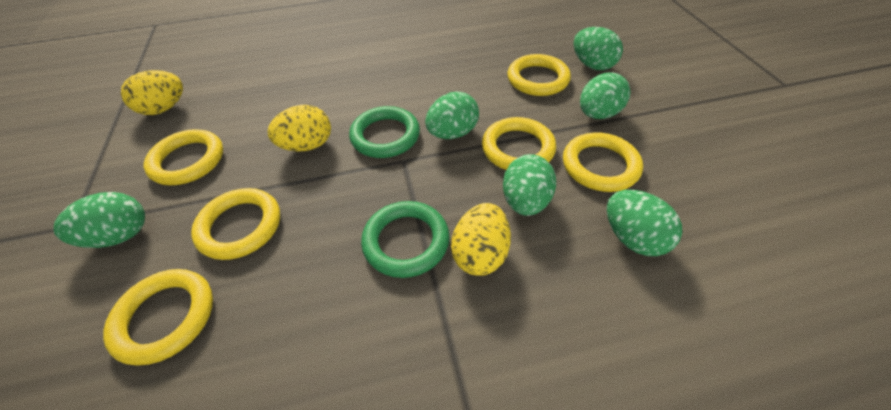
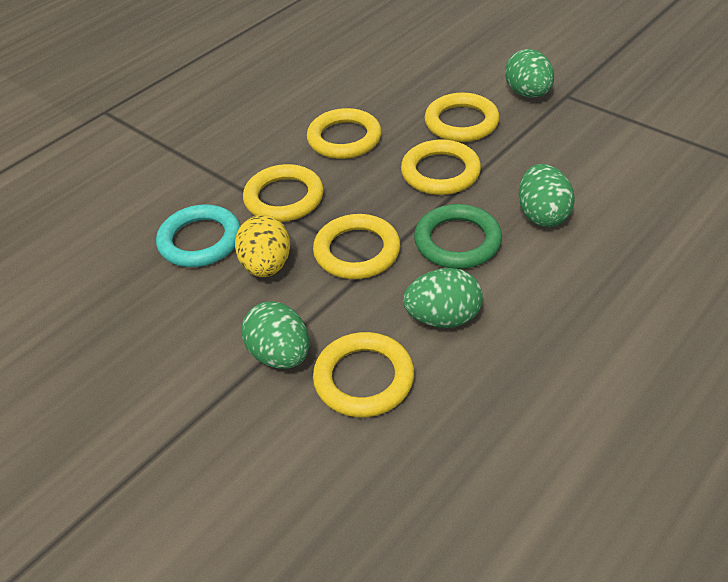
green egg: 6 -> 4
green ring: 2 -> 1
turquoise ring: 0 -> 1
yellow egg: 3 -> 1

